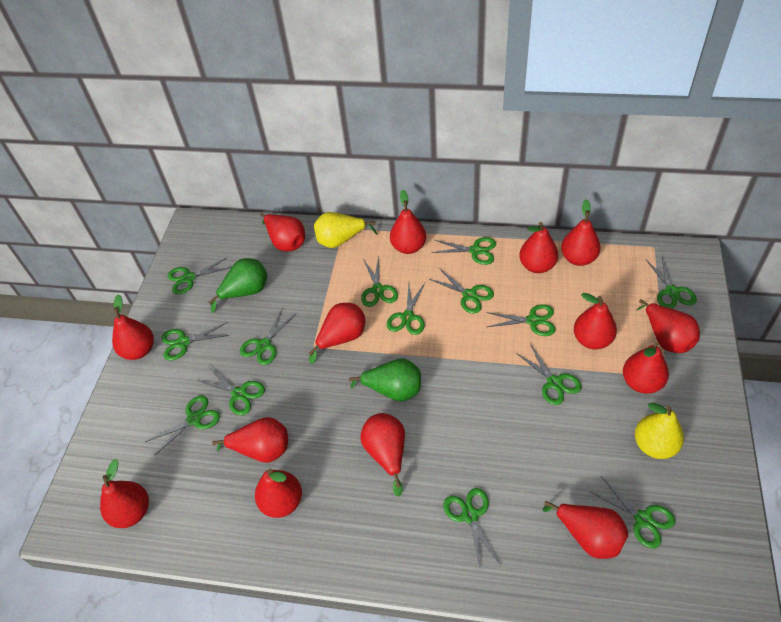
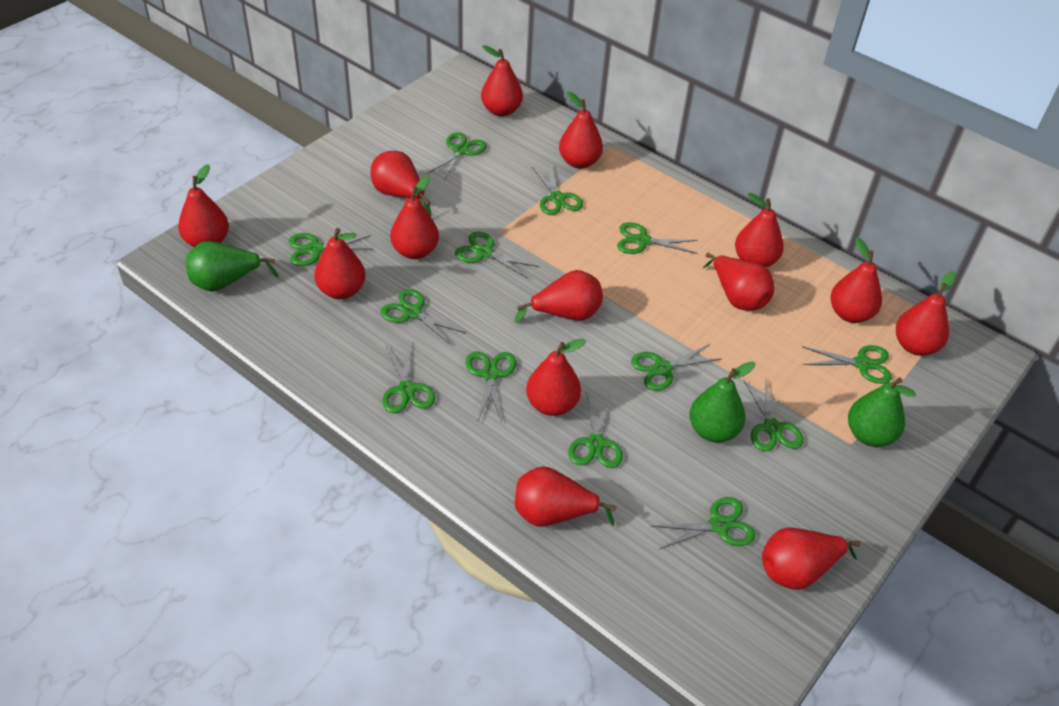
green pear: 2 -> 3
green scissors: 14 -> 13
yellow pear: 2 -> 0

